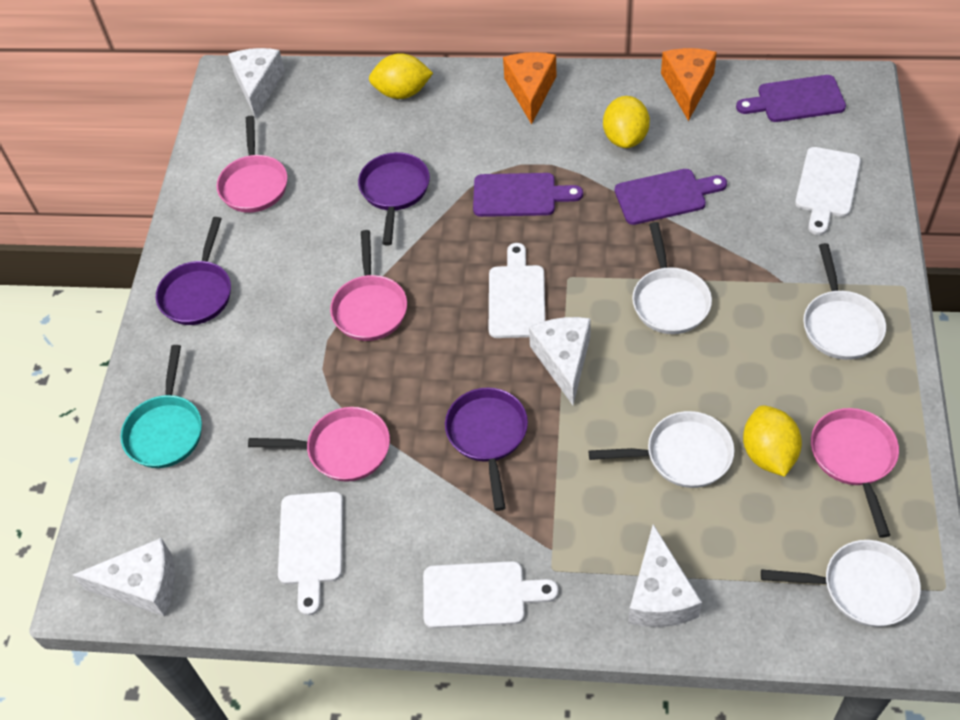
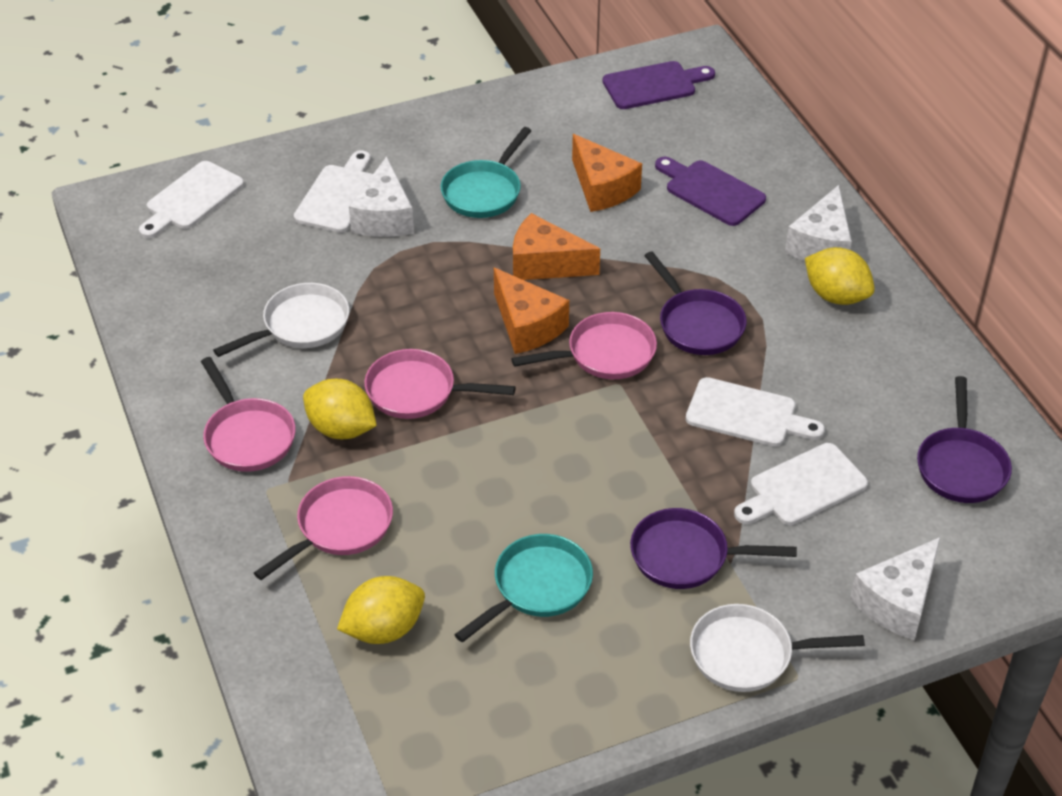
orange cheese: 2 -> 3
purple cutting board: 3 -> 2
turquoise pan: 1 -> 2
white cheese: 4 -> 3
white pan: 4 -> 2

